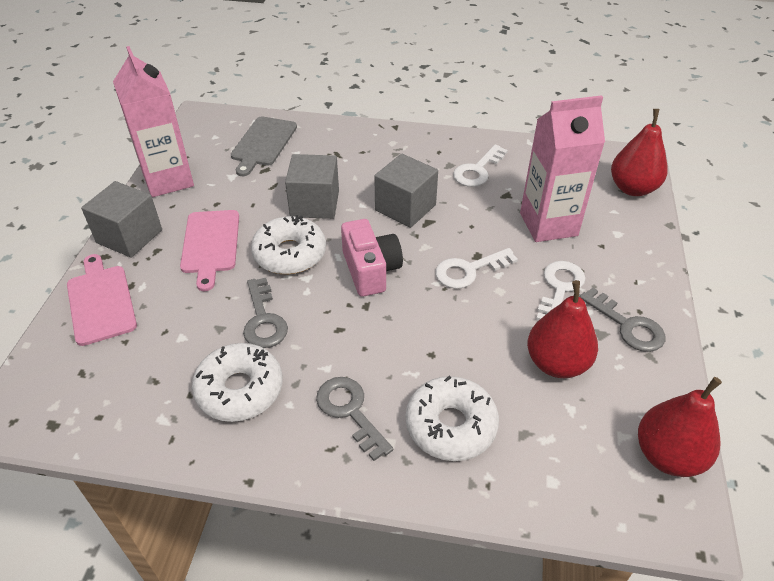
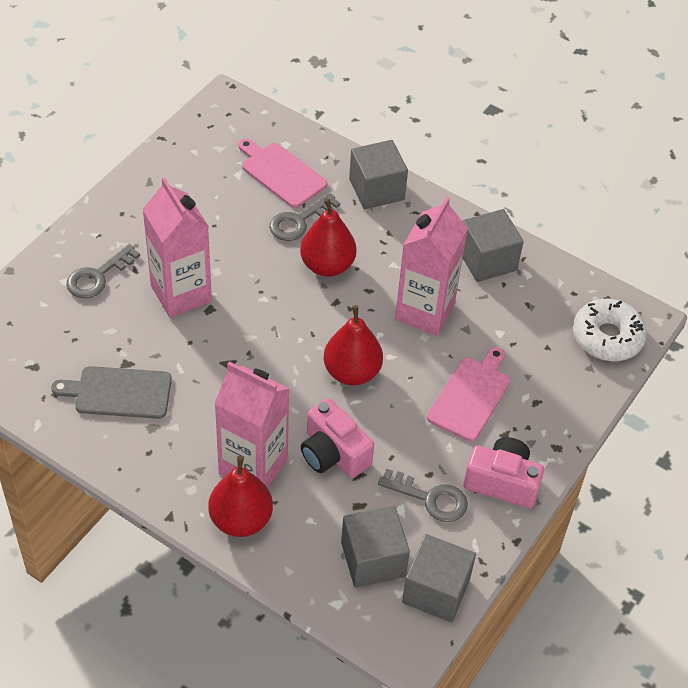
grey cube: 3 -> 4
pink camera: 1 -> 2
pink carton: 2 -> 3
white donut: 3 -> 1
white key: 3 -> 0

